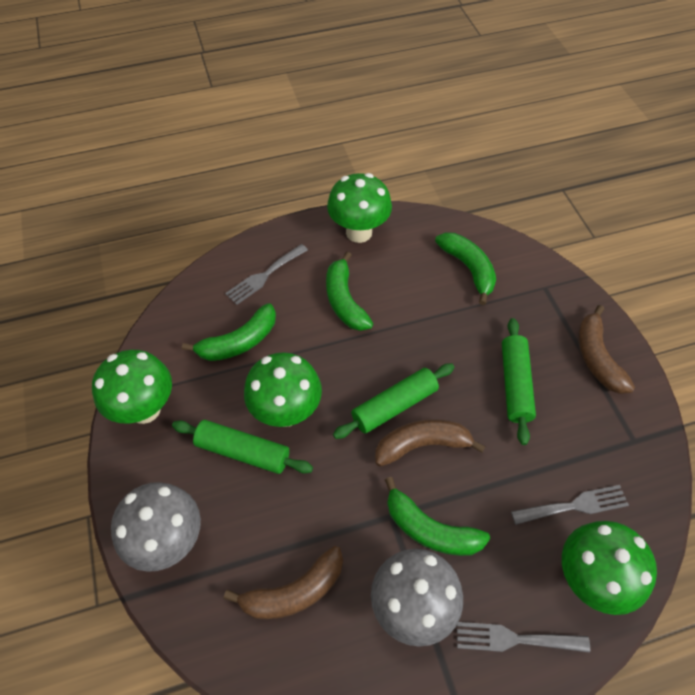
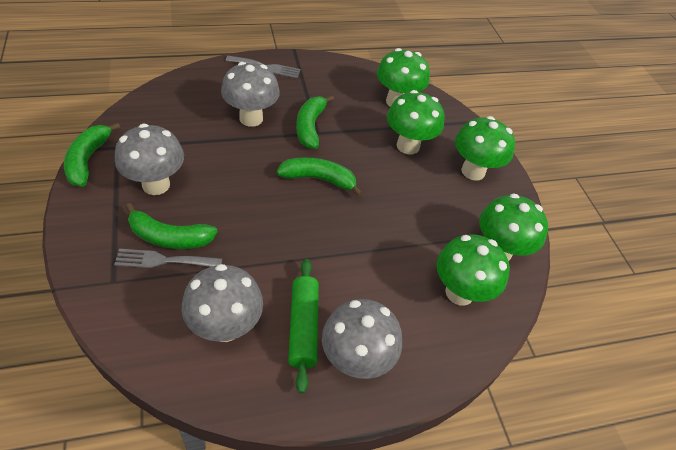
brown banana: 3 -> 0
green mushroom: 4 -> 5
green rolling pin: 3 -> 1
grey fork: 3 -> 2
grey mushroom: 2 -> 4

